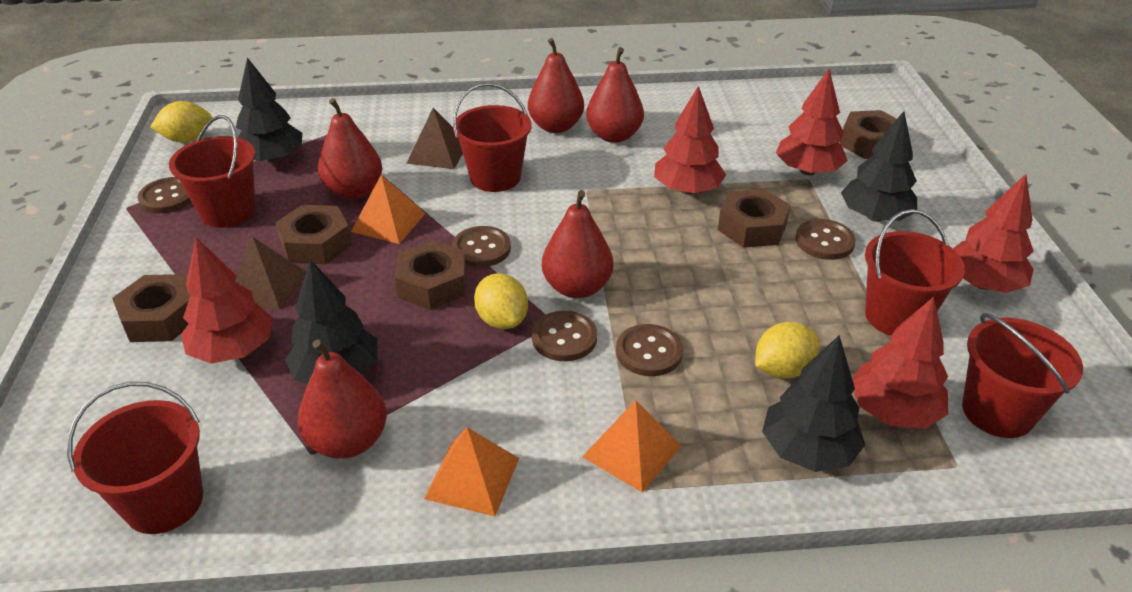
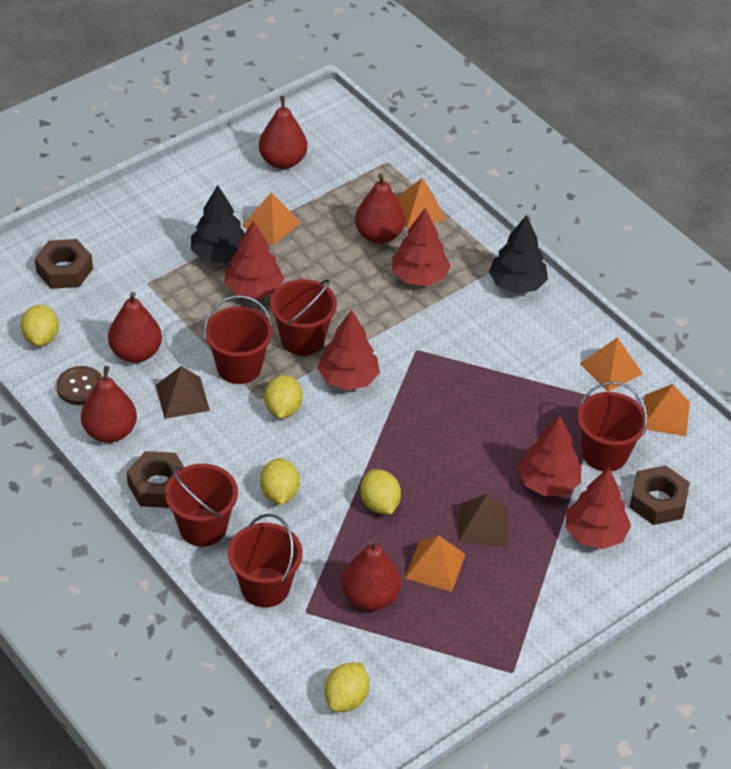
black tree: 4 -> 2
brown button: 5 -> 1
brown nut: 5 -> 3
orange pyramid: 3 -> 5
yellow lemon: 3 -> 5

